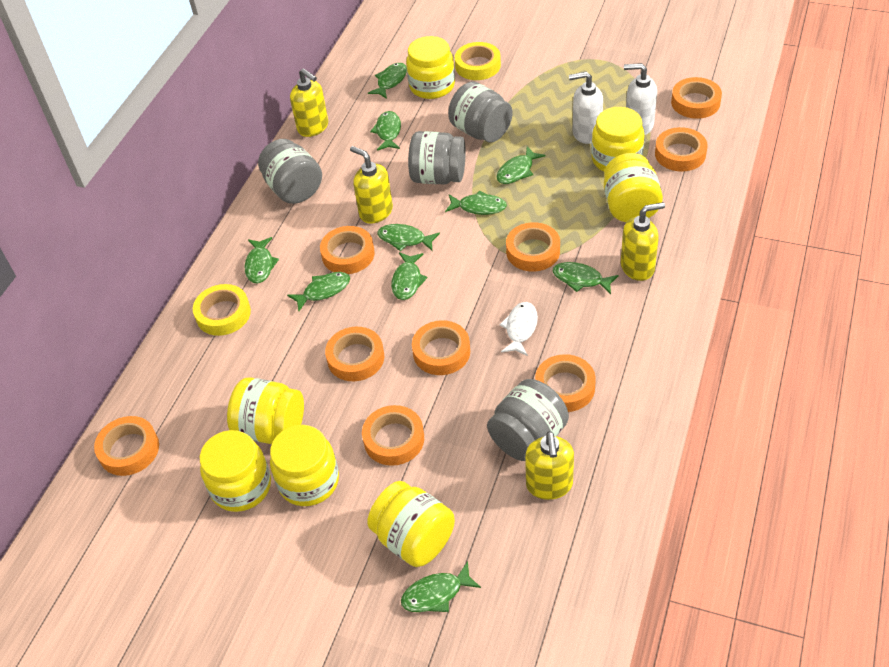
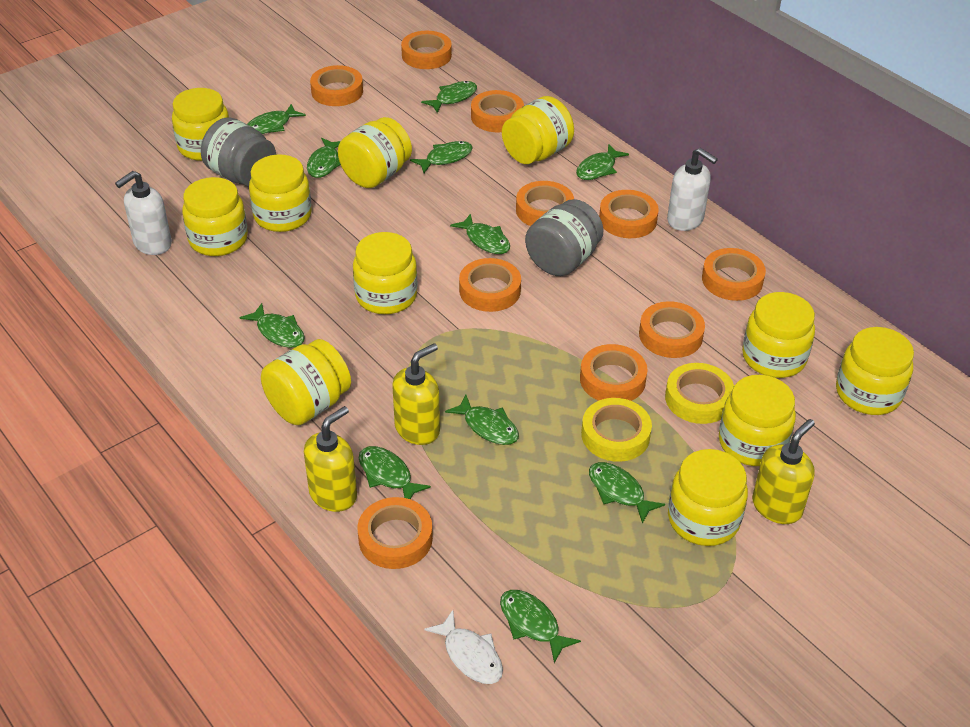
green fish: 10 -> 11
grey jar: 4 -> 2
orange tape: 9 -> 10
yellow jar: 7 -> 11
yellow soap dispenser: 4 -> 3

